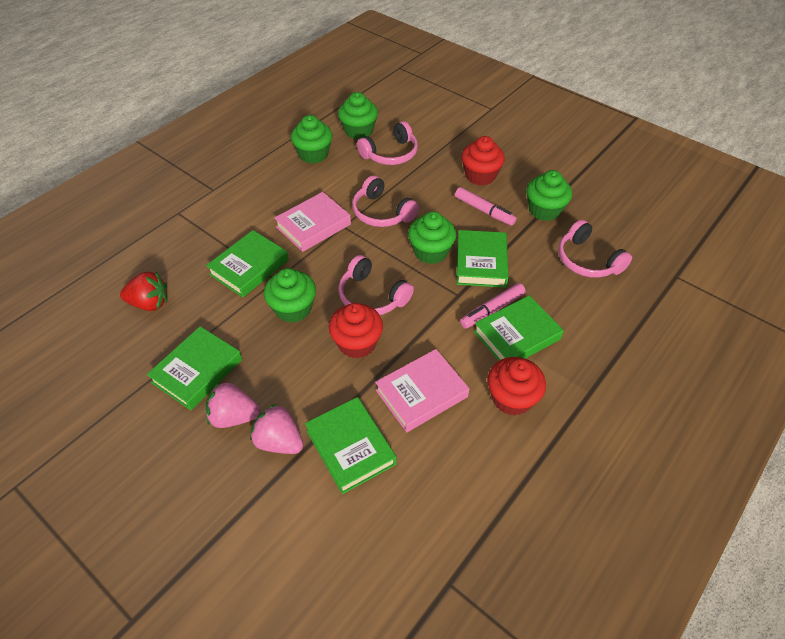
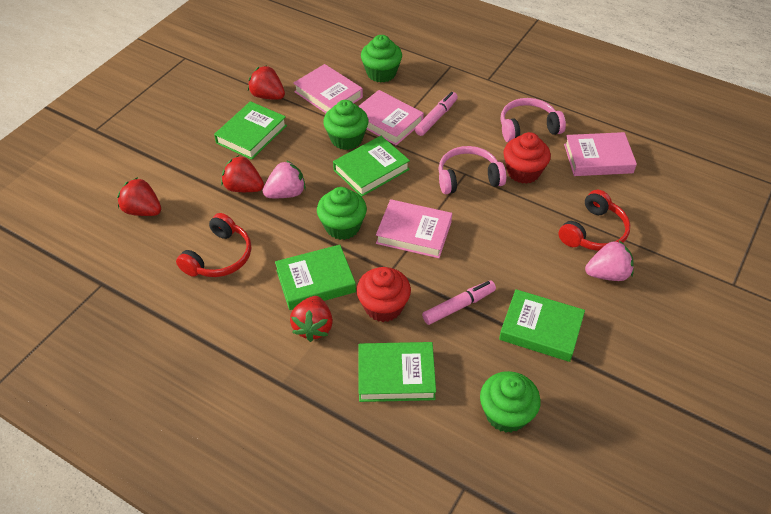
green cupcake: 5 -> 4
pink book: 2 -> 4
pink headphones: 4 -> 2
red cupcake: 3 -> 2
red headphones: 0 -> 2
red strawberry: 1 -> 4

